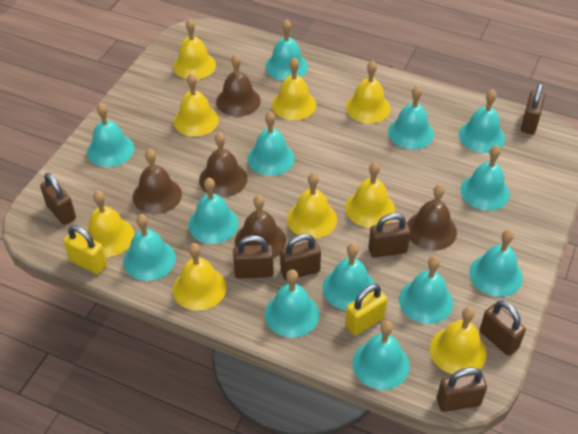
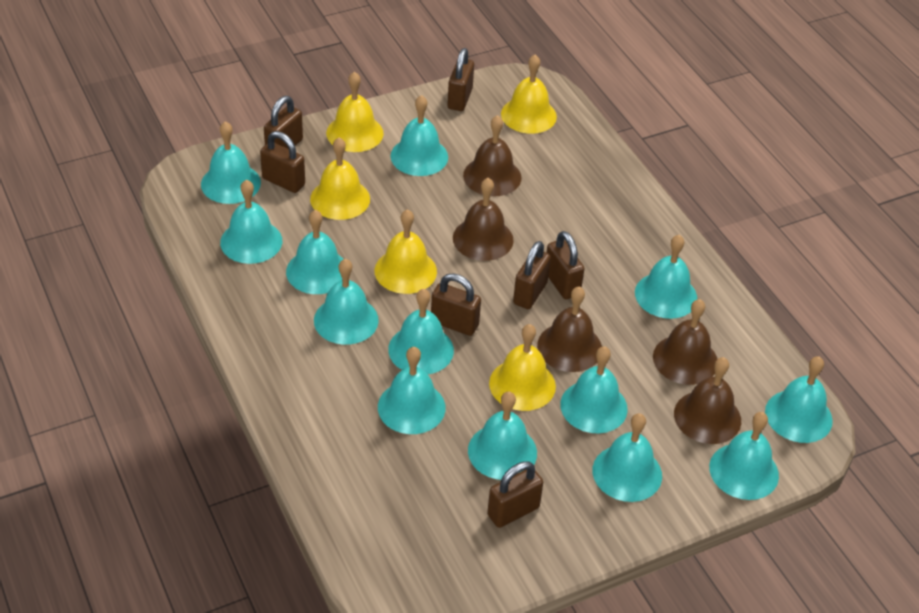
yellow bell: 9 -> 5
yellow padlock: 2 -> 0

